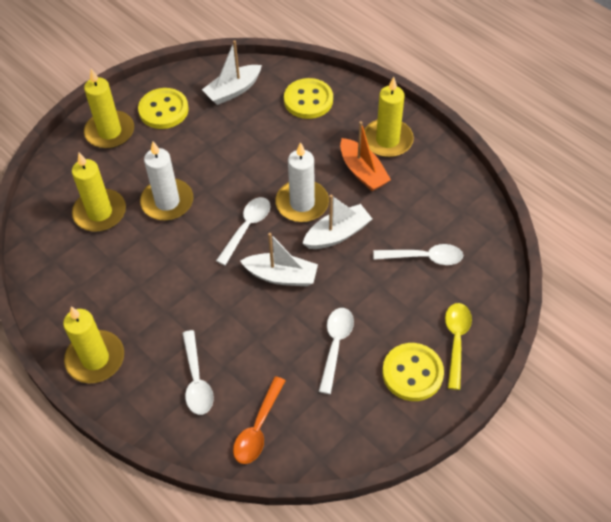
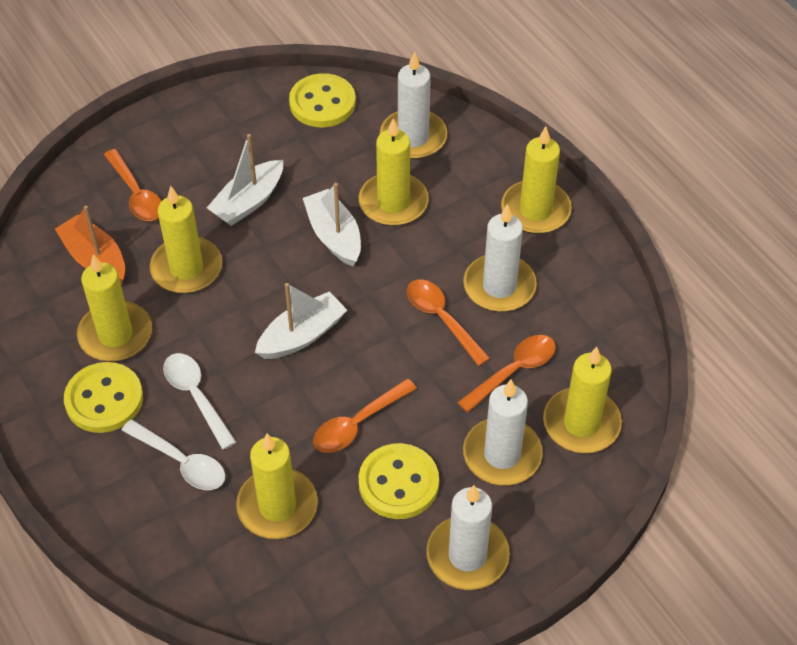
orange spoon: 1 -> 4
white candle: 2 -> 4
white spoon: 4 -> 2
yellow candle: 4 -> 6
yellow spoon: 1 -> 0

